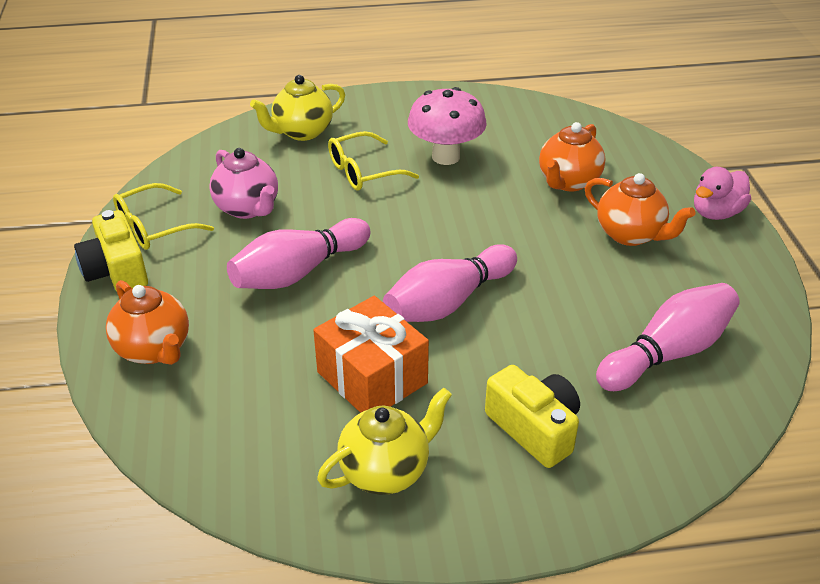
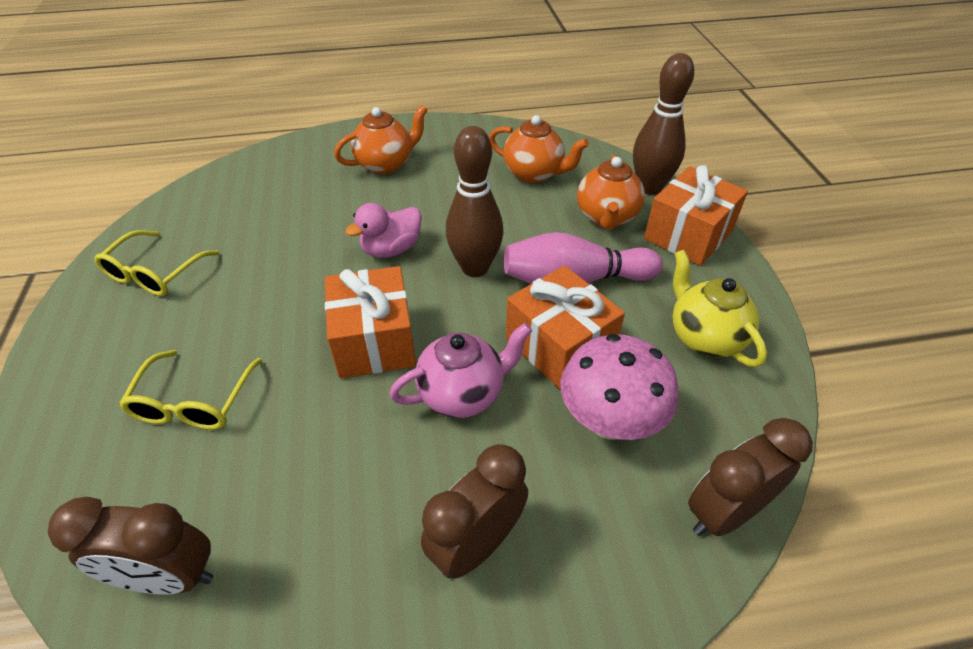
brown bowling pin: 0 -> 2
brown clock: 0 -> 3
orange gift: 1 -> 3
pink bowling pin: 3 -> 1
yellow camera: 2 -> 0
yellow teapot: 2 -> 1

